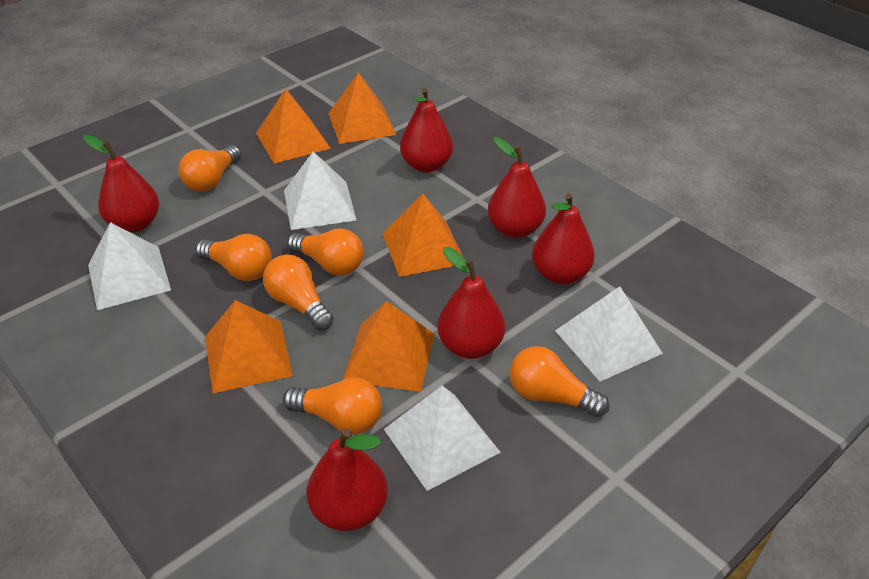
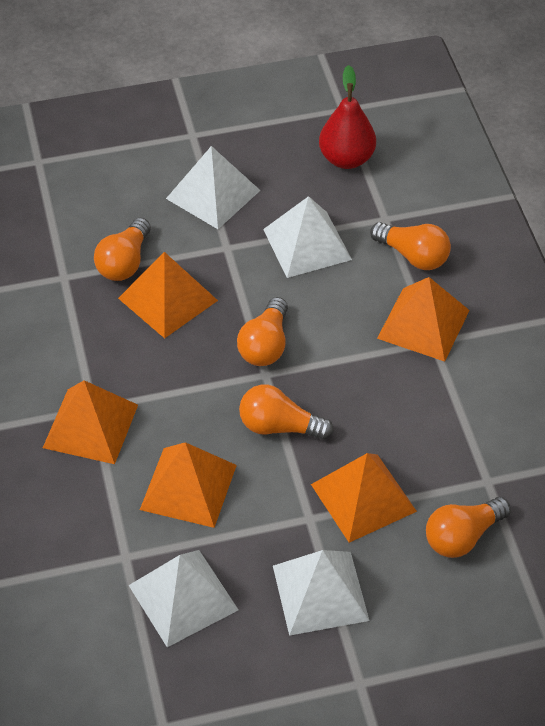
orange light bulb: 6 -> 5
red pear: 6 -> 1

